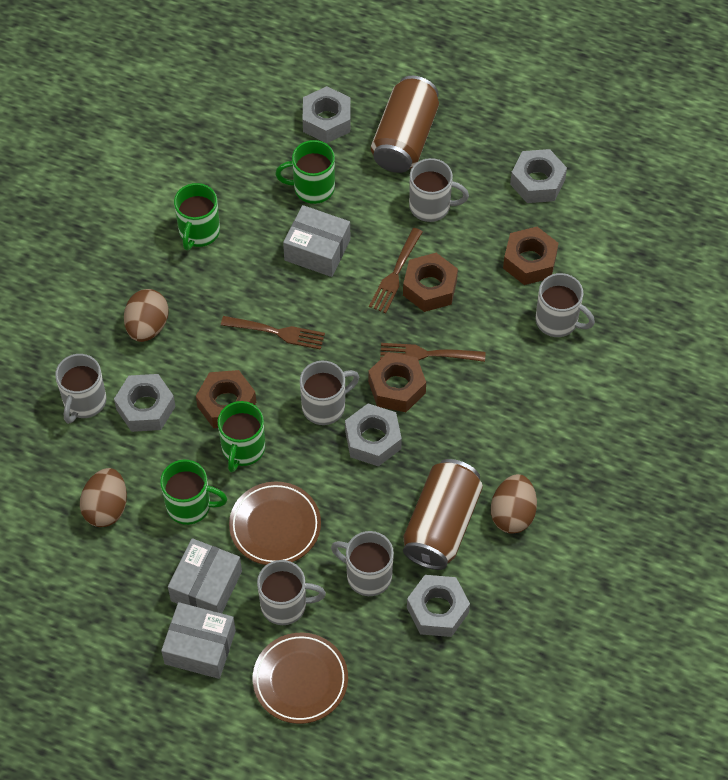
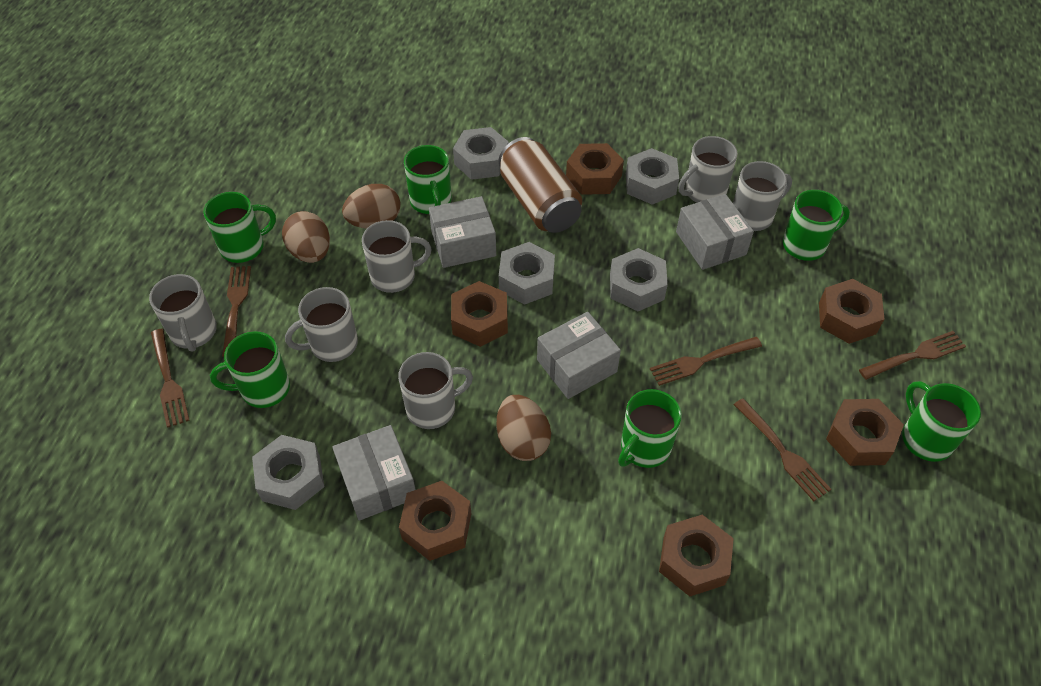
brown can: 2 -> 1
brown fork: 3 -> 5
brown nut: 4 -> 6
brown plate: 2 -> 0
green mug: 4 -> 6
grey box: 3 -> 4

